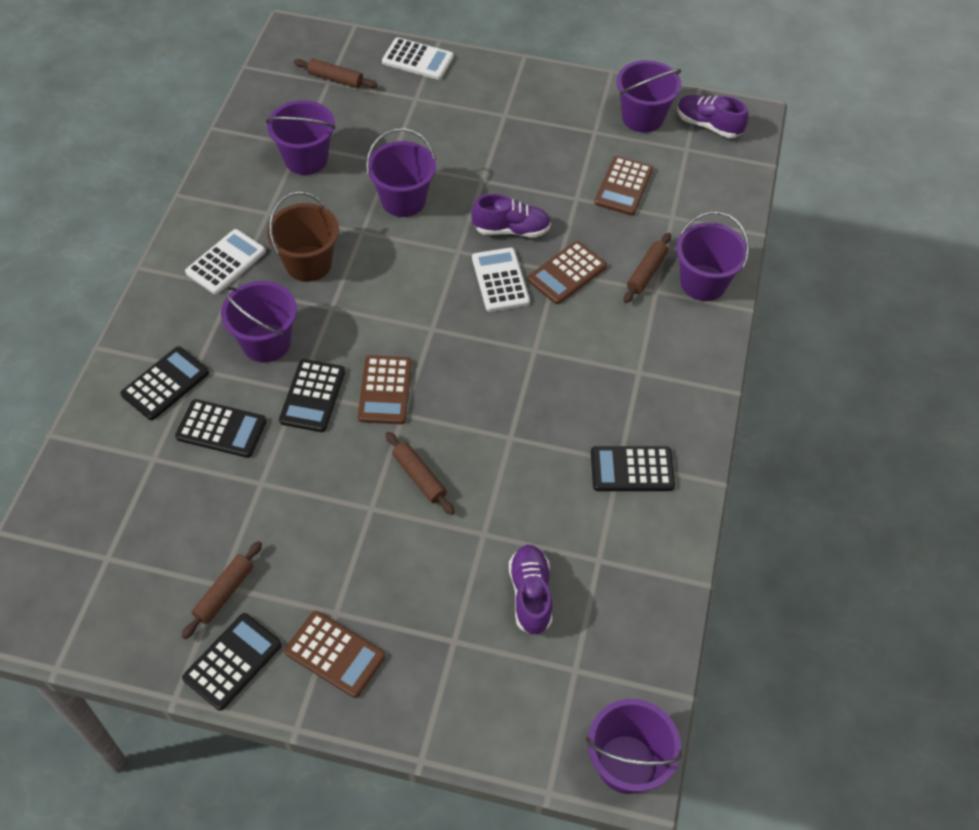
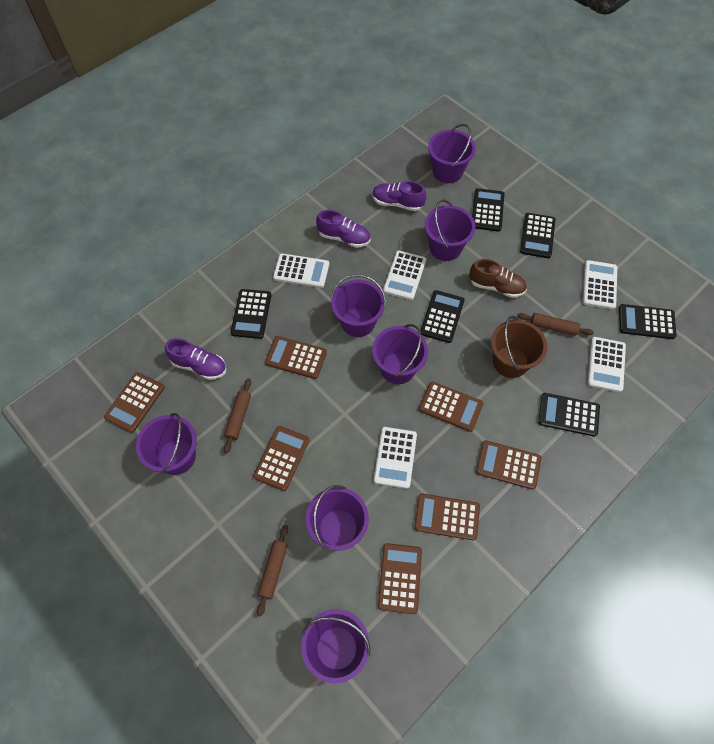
black calculator: 5 -> 6
brown calculator: 4 -> 7
brown rolling pin: 4 -> 3
brown shoe: 0 -> 1
purple bucket: 6 -> 7
white calculator: 3 -> 5

